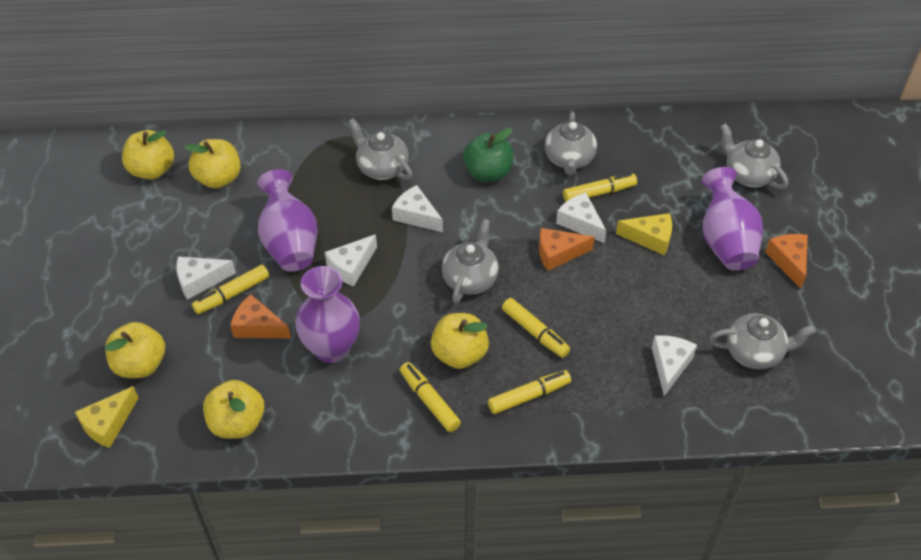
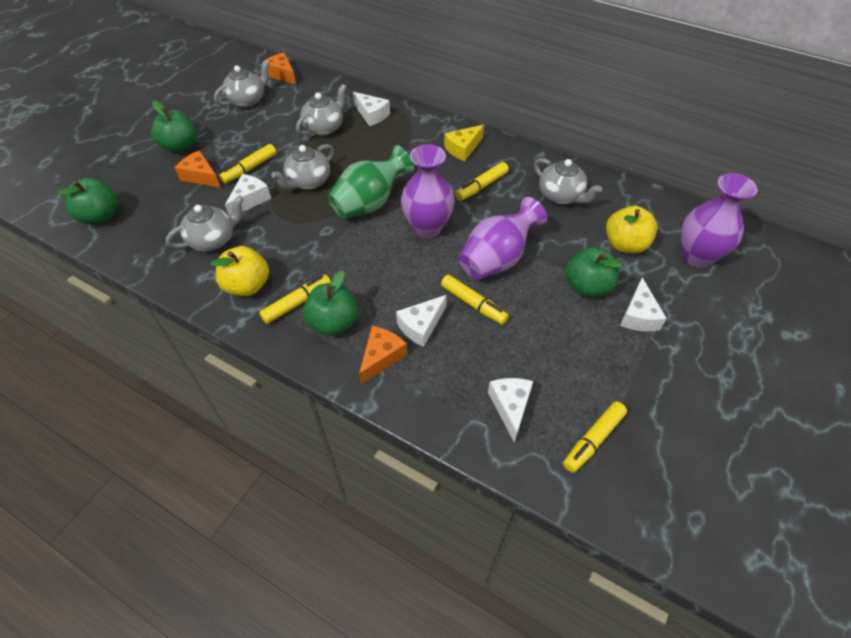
green apple: 1 -> 4
green vase: 0 -> 1
yellow apple: 5 -> 2
yellow cheese: 2 -> 1

